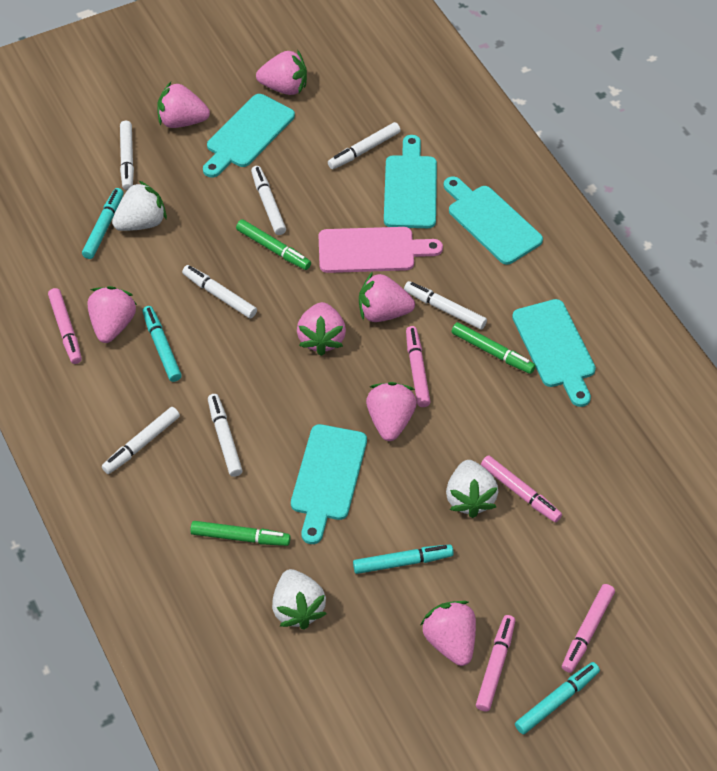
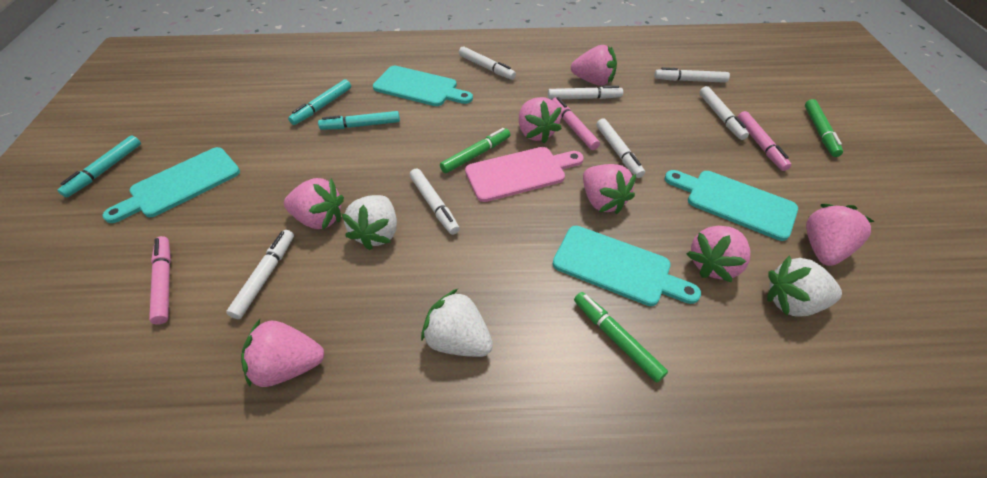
pink marker: 5 -> 3
turquoise cutting board: 5 -> 4
turquoise marker: 4 -> 3

